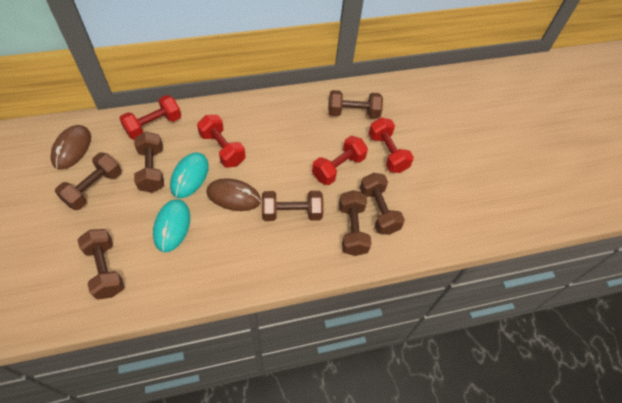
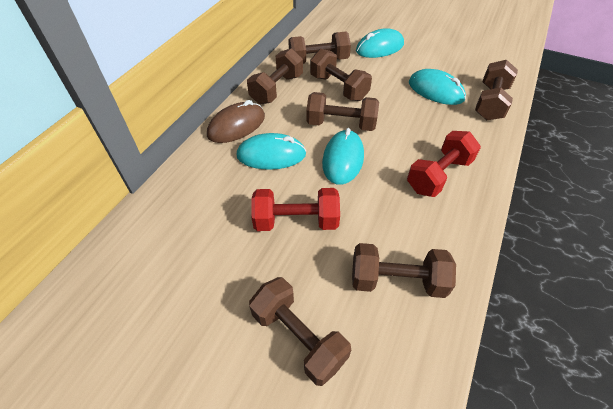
brown mouse: 2 -> 1
red dumbbell: 4 -> 2
turquoise mouse: 2 -> 4

